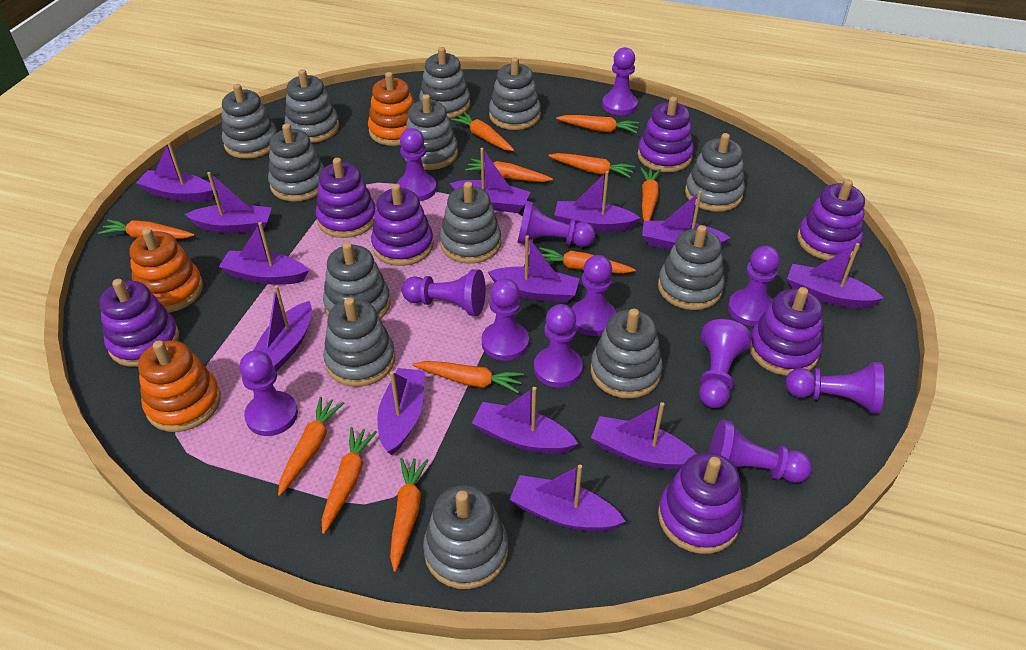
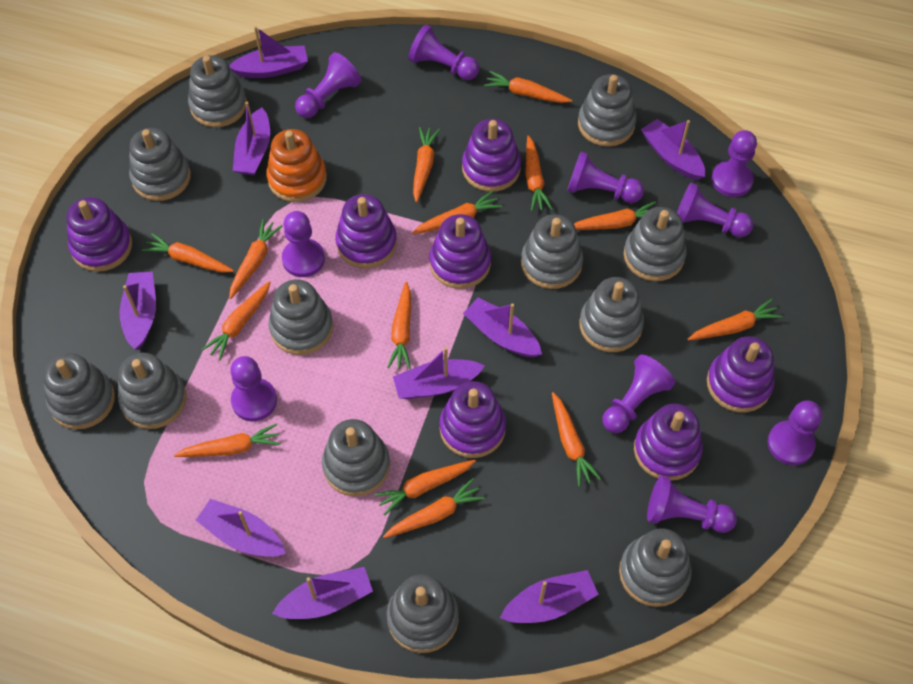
grey stacking toy: 13 -> 12
orange carrot: 11 -> 14
orange stacking toy: 3 -> 1
purple boat: 13 -> 9
purple pawn: 12 -> 10

